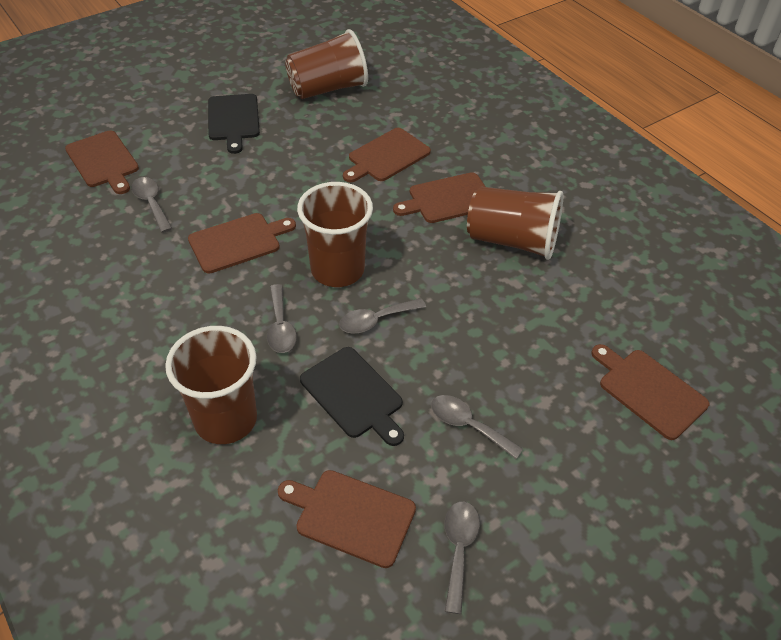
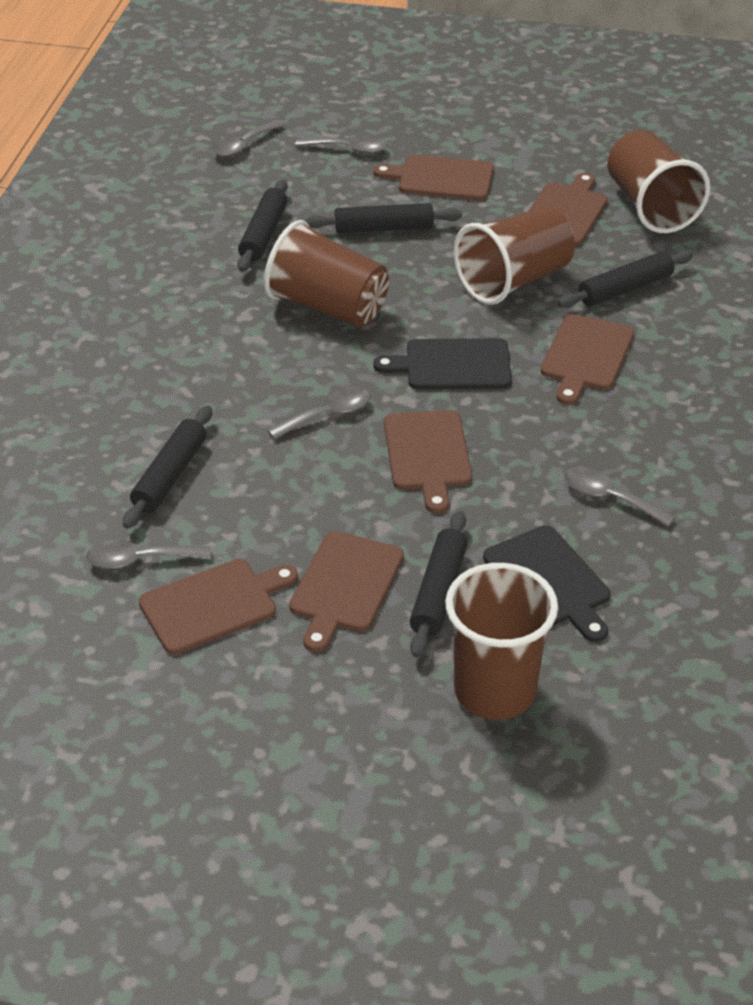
black rolling pin: 0 -> 5

